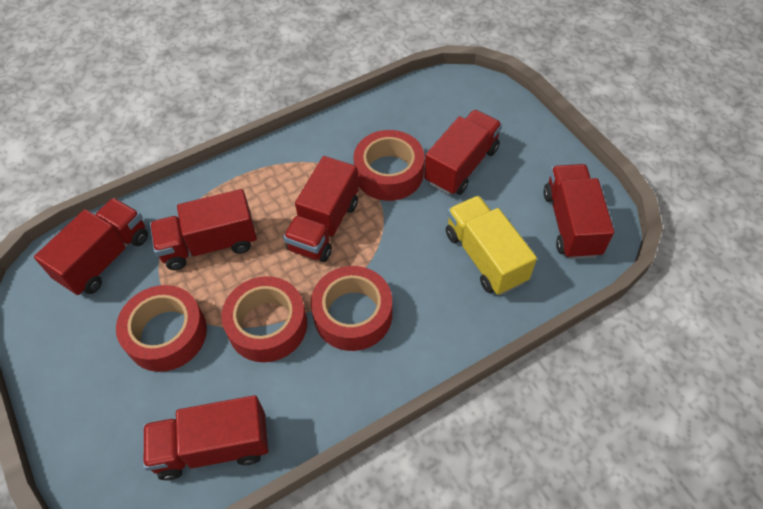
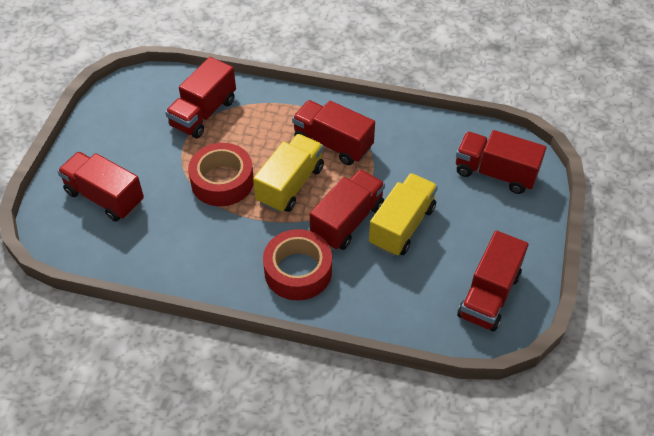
red tape: 4 -> 2
yellow truck: 1 -> 2

